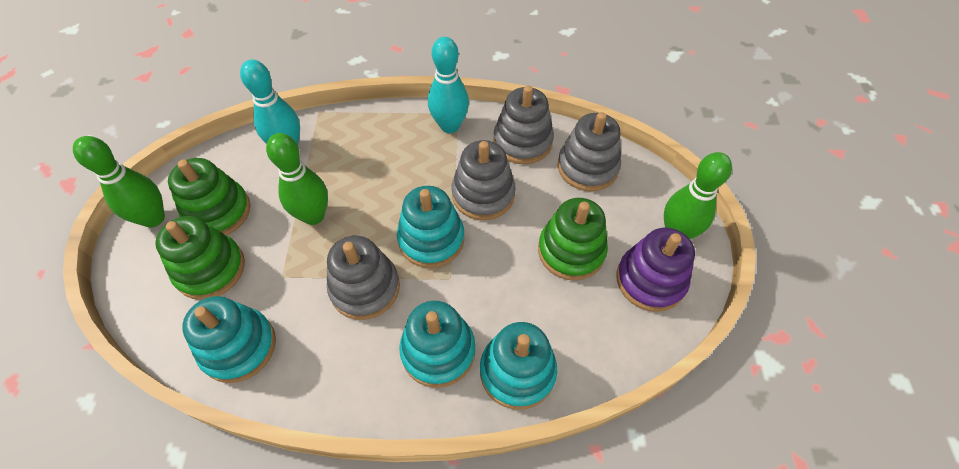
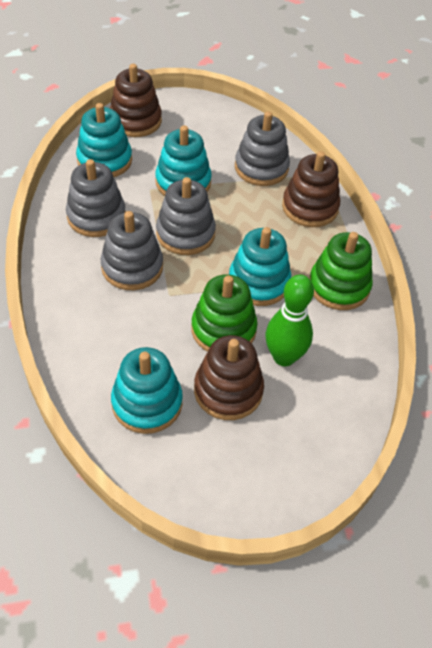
brown stacking toy: 0 -> 3
green bowling pin: 3 -> 1
green stacking toy: 3 -> 2
purple stacking toy: 1 -> 0
turquoise bowling pin: 2 -> 0

